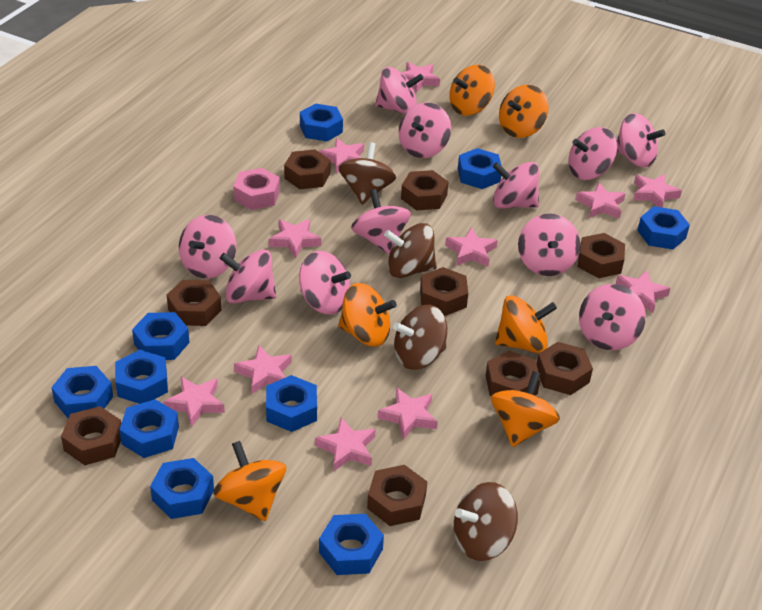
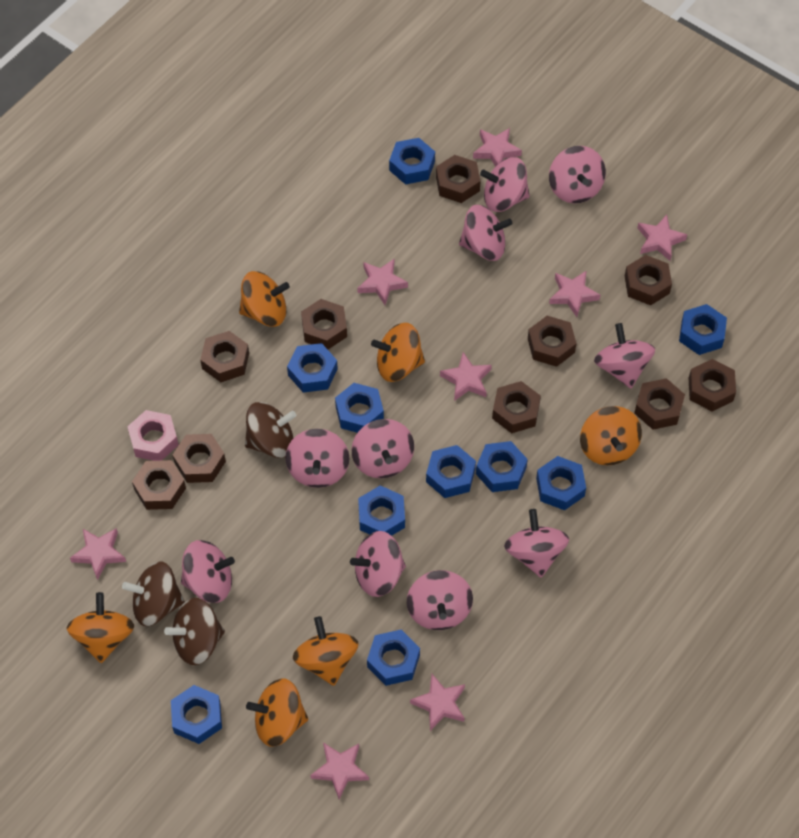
brown nut: 9 -> 10
brown spinning top: 4 -> 3
pink spinning top: 11 -> 10
pink star: 11 -> 8

